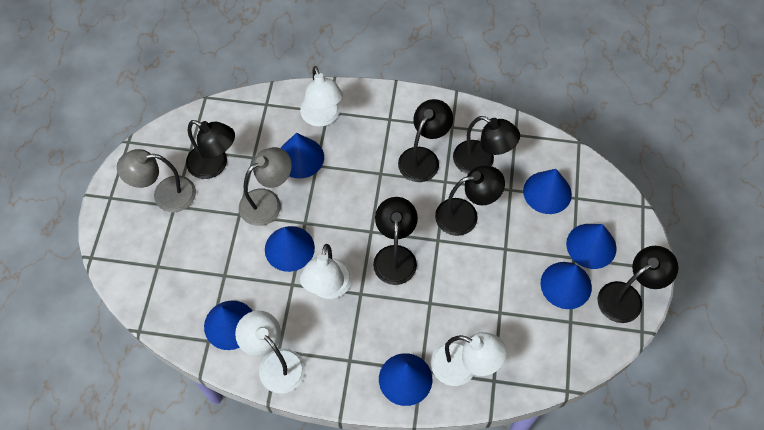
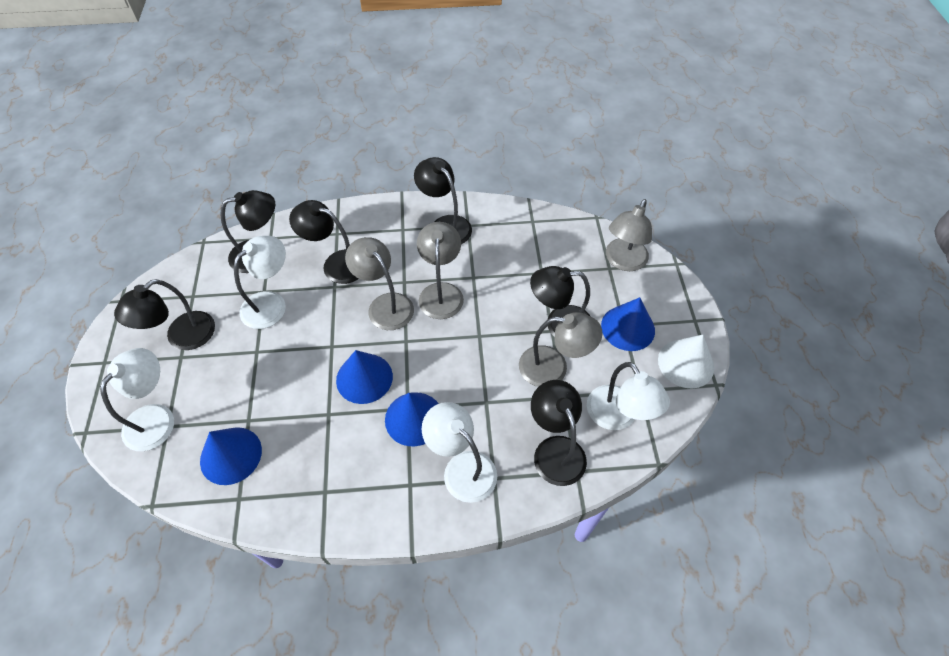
blue cone: 7 -> 4
grey lamp: 2 -> 4
white cone: 0 -> 1

